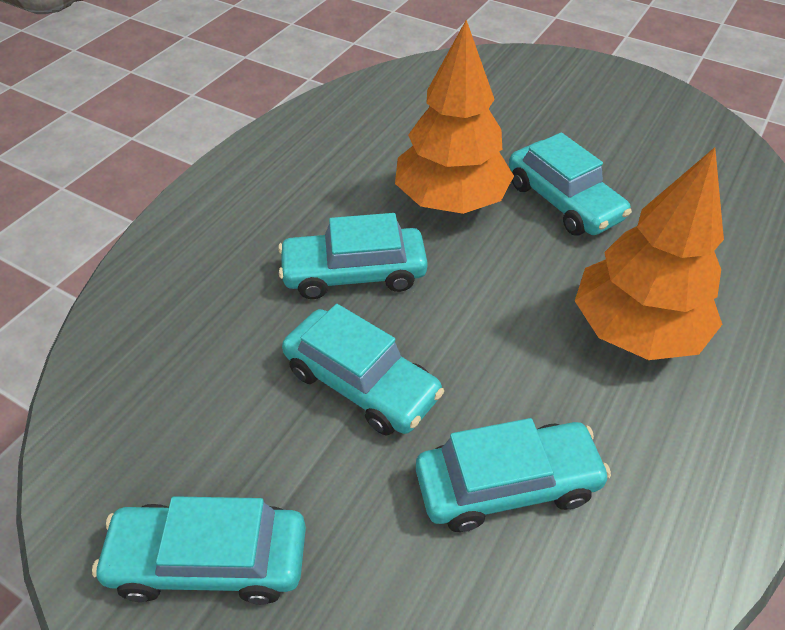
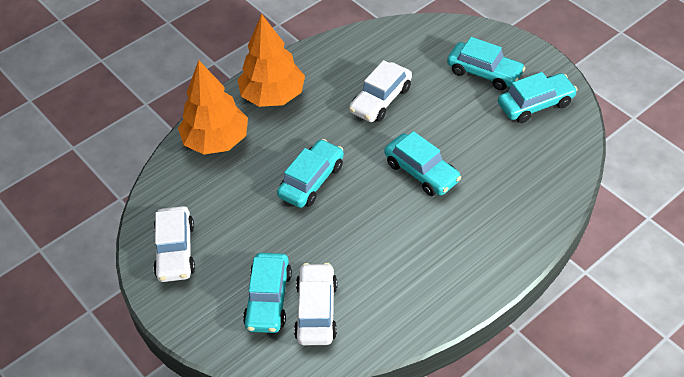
white car: 0 -> 3

